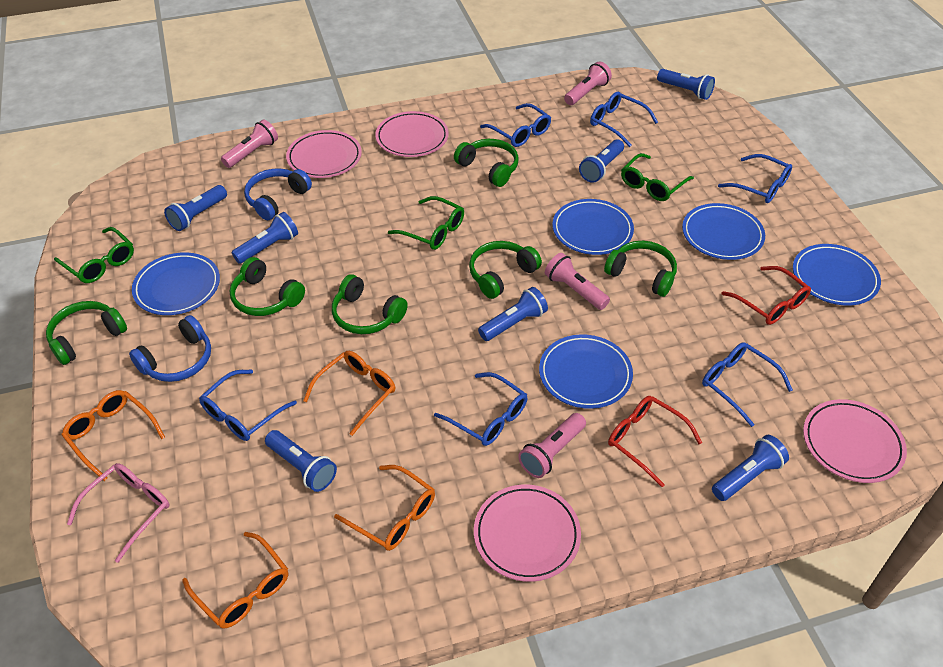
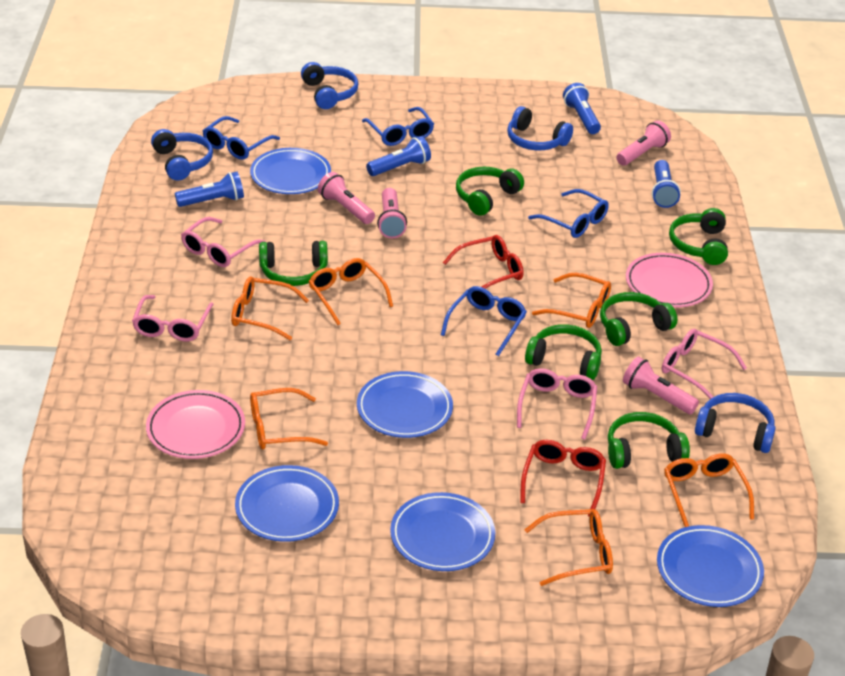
blue flashlight: 7 -> 4
blue glasses: 6 -> 4
blue headphones: 2 -> 4
green glasses: 3 -> 0
orange glasses: 4 -> 6
pink glasses: 1 -> 4
pink plate: 4 -> 2

